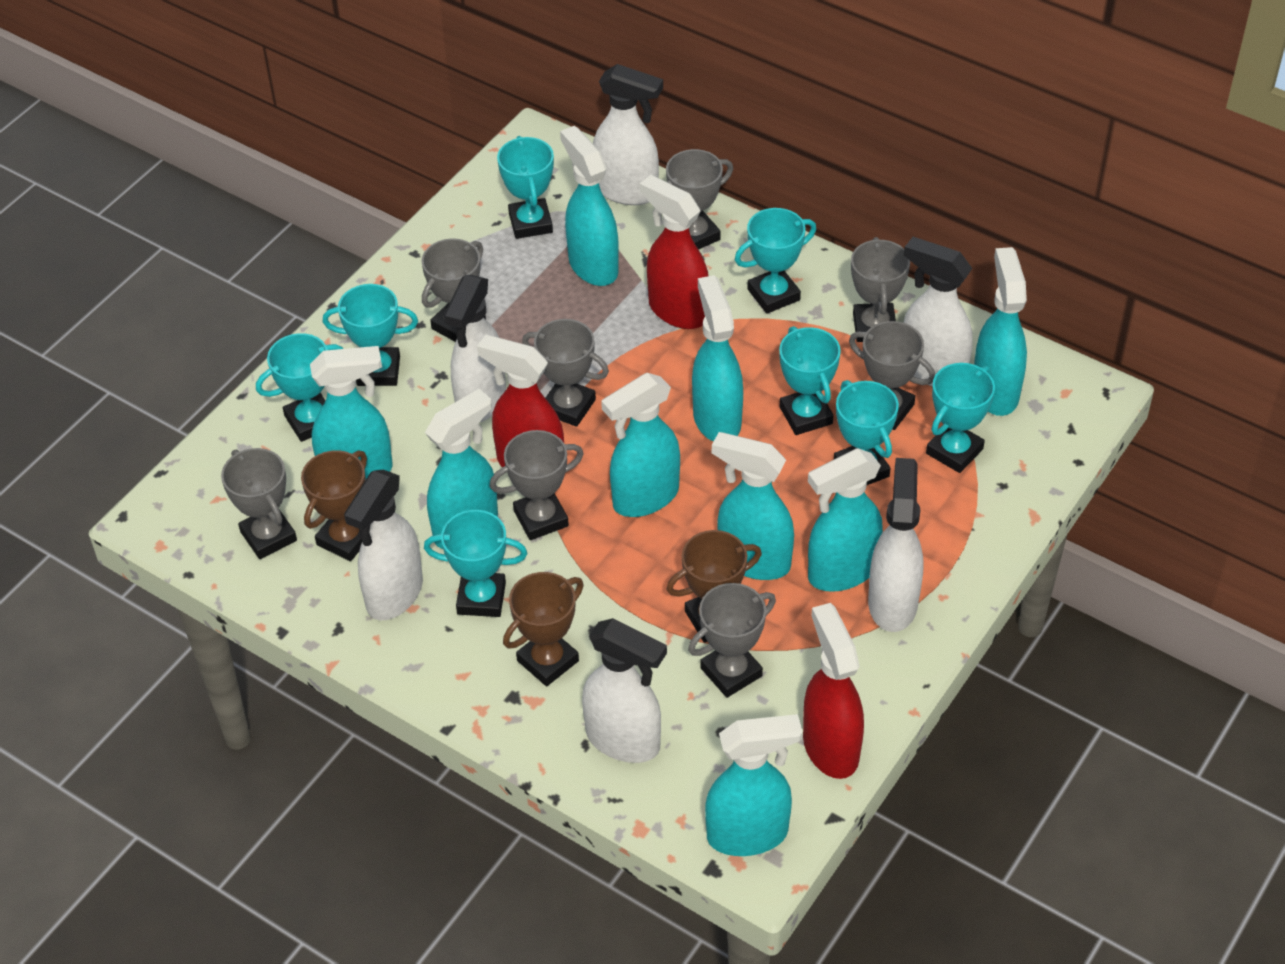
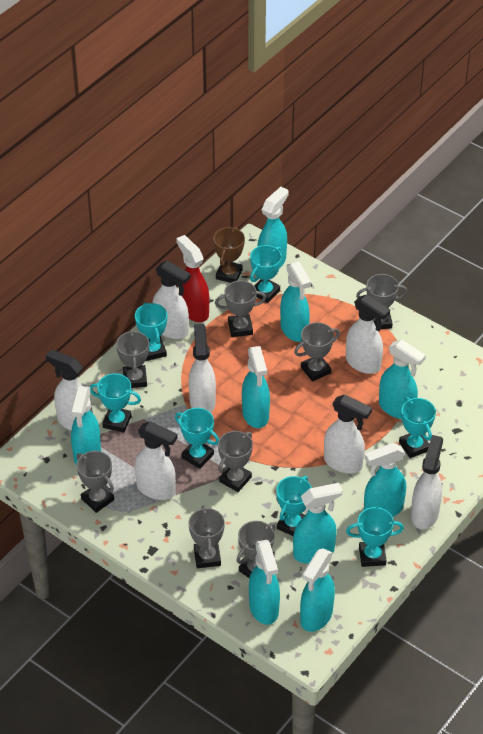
brown trophy: 3 -> 1
red spray bottle: 3 -> 1
turquoise trophy: 8 -> 7
white spray bottle: 6 -> 7

